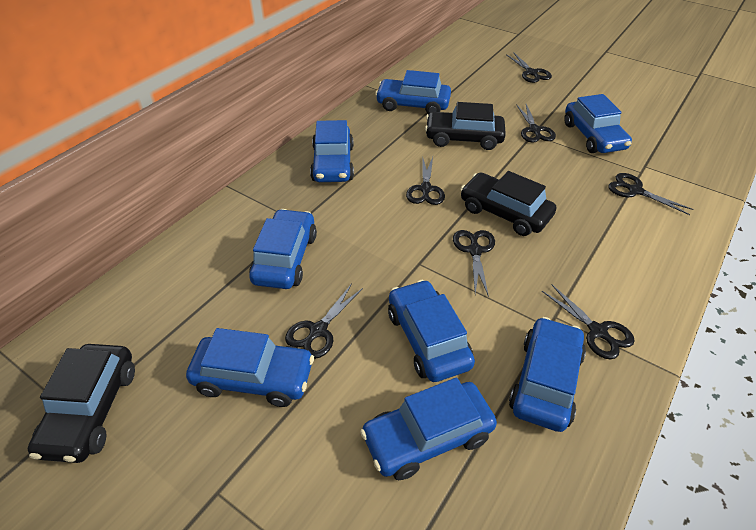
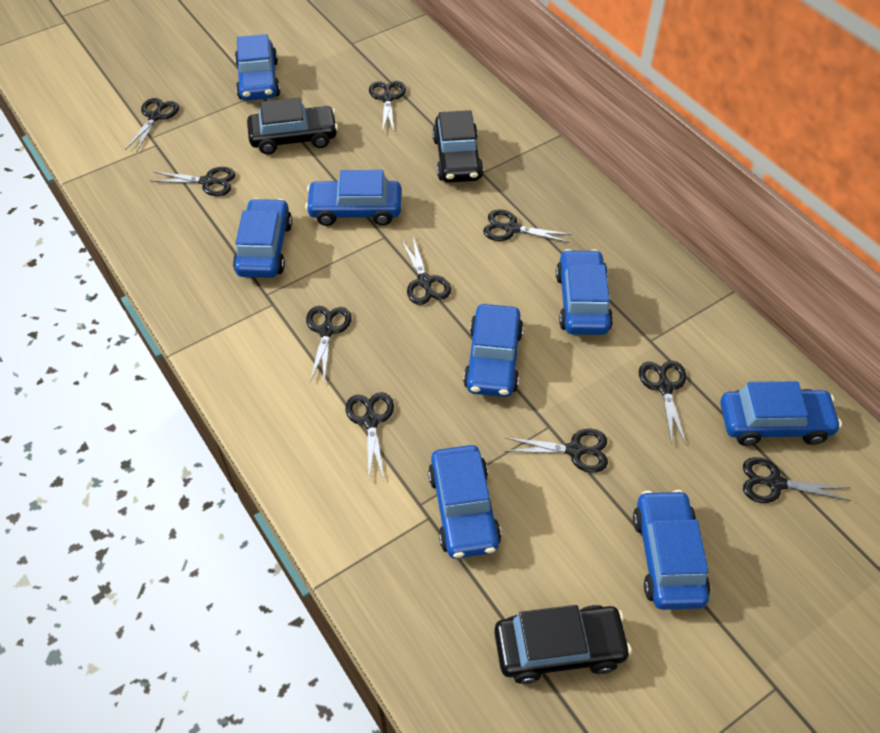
black scissors: 7 -> 10

